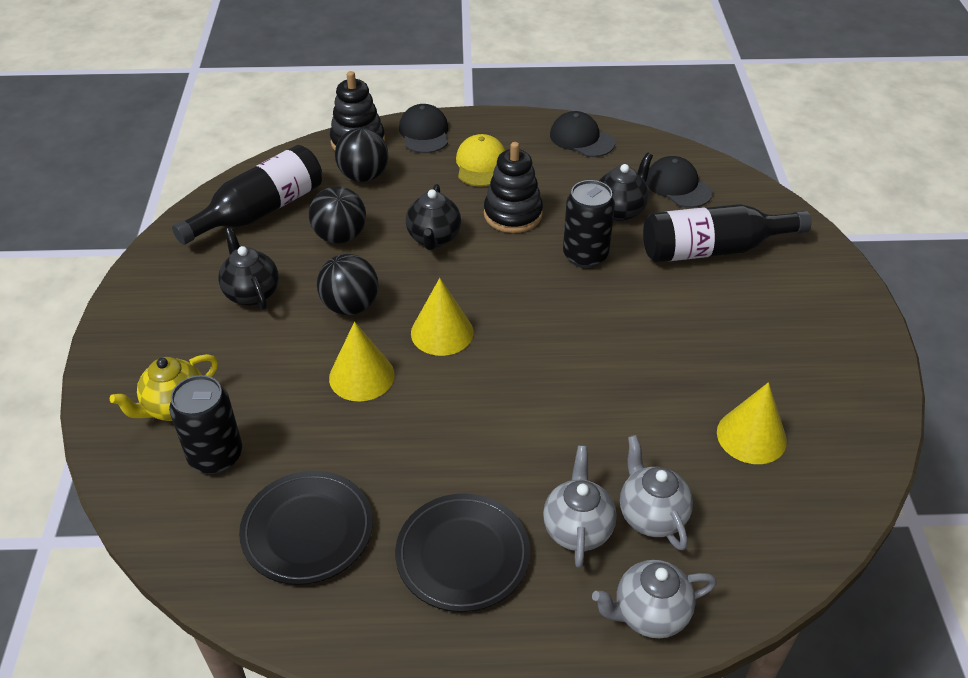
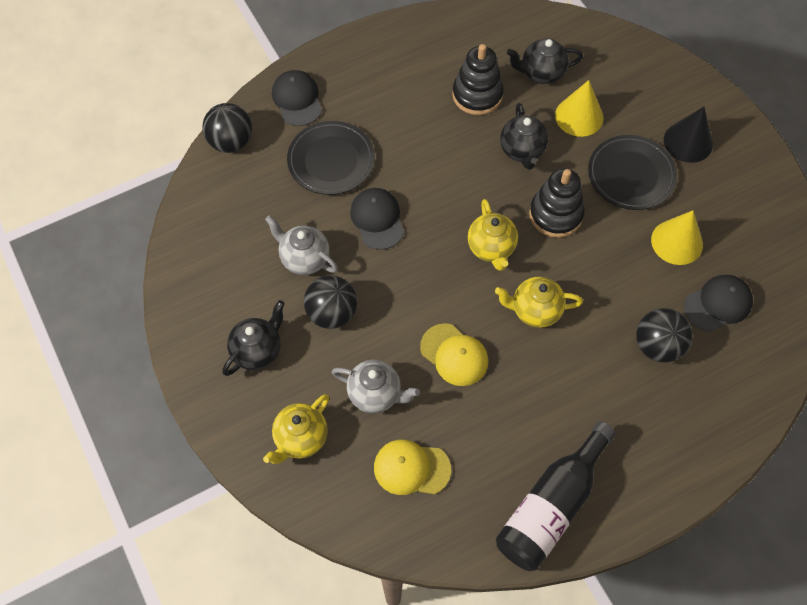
black bottle: 2 -> 1
black can: 2 -> 0
black cone: 0 -> 1
grey teapot: 3 -> 2
yellow cap: 1 -> 2
yellow cone: 3 -> 2
yellow teapot: 1 -> 3

